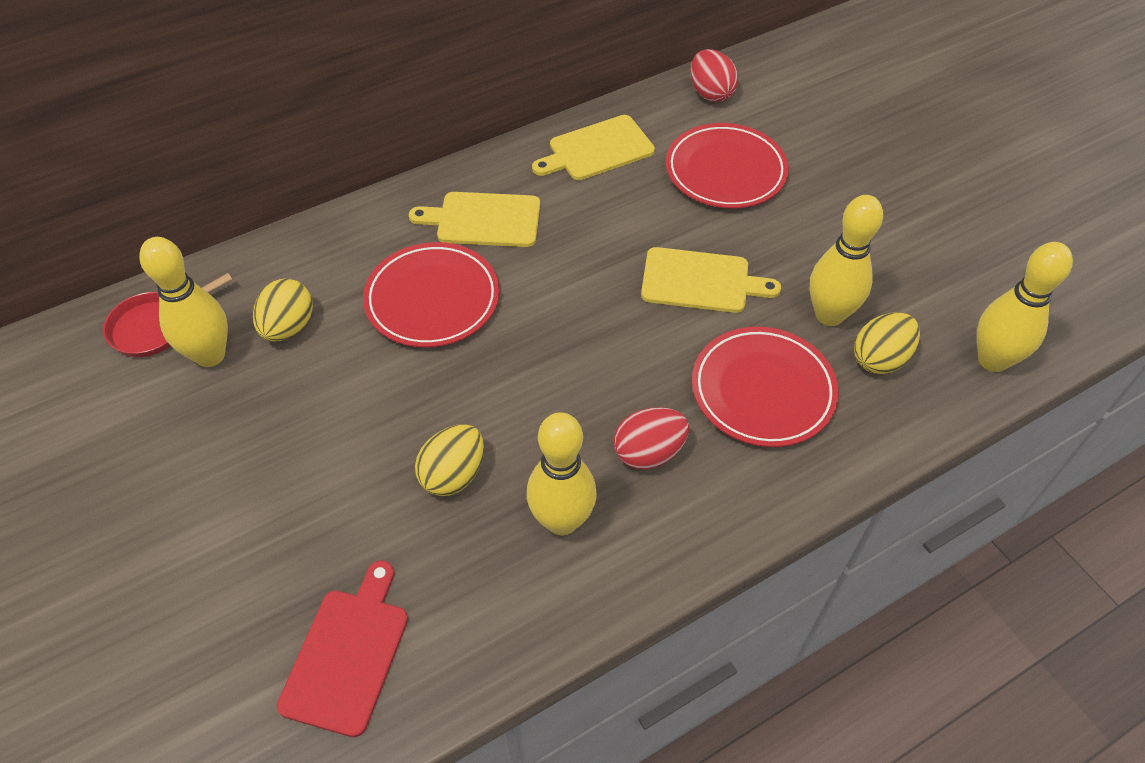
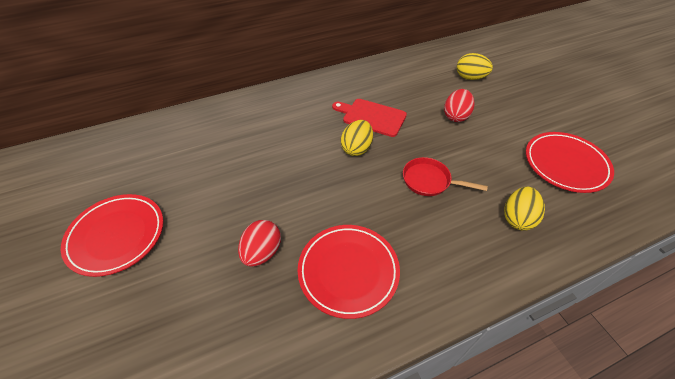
yellow bowling pin: 4 -> 0
yellow cutting board: 3 -> 0

